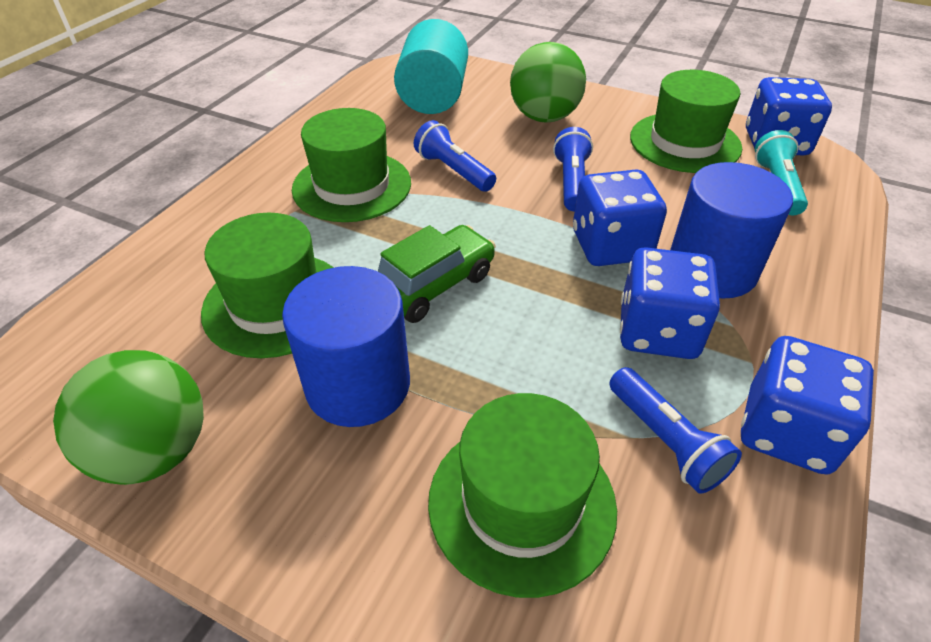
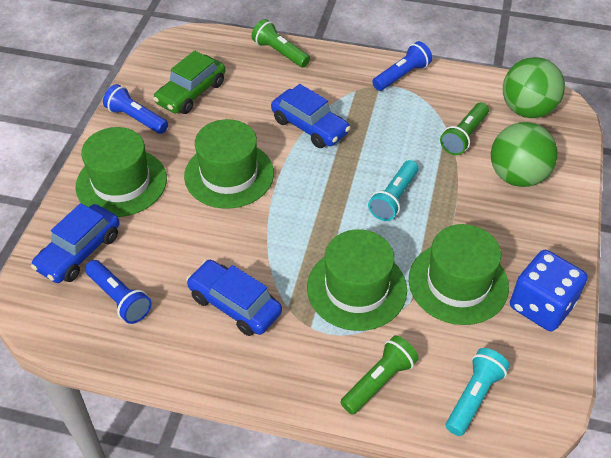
blue car: 0 -> 3
blue cylinder: 2 -> 0
blue dice: 4 -> 1
green flashlight: 0 -> 3
turquoise cylinder: 1 -> 0
turquoise flashlight: 1 -> 2

